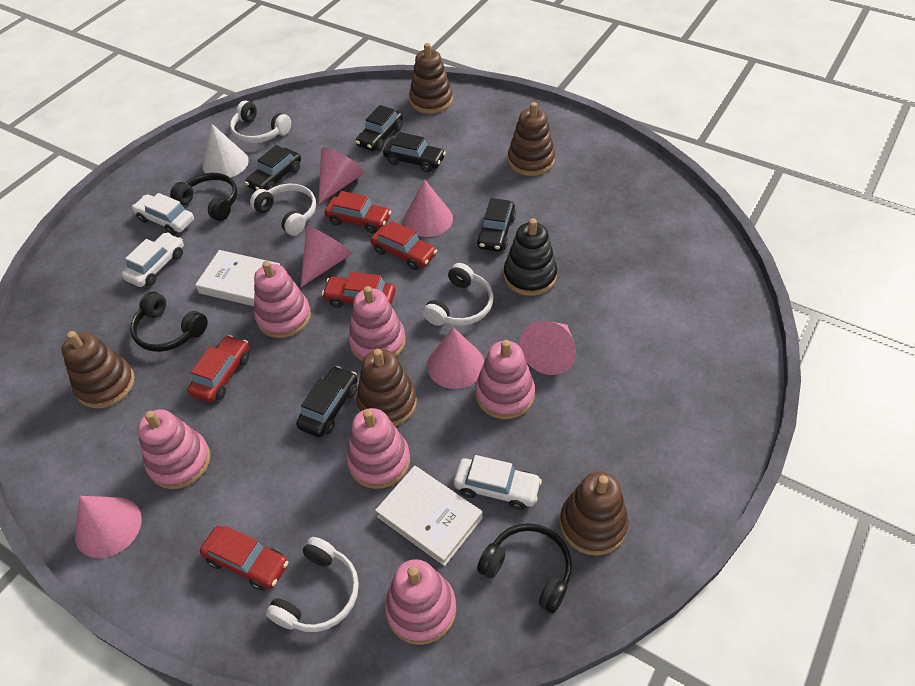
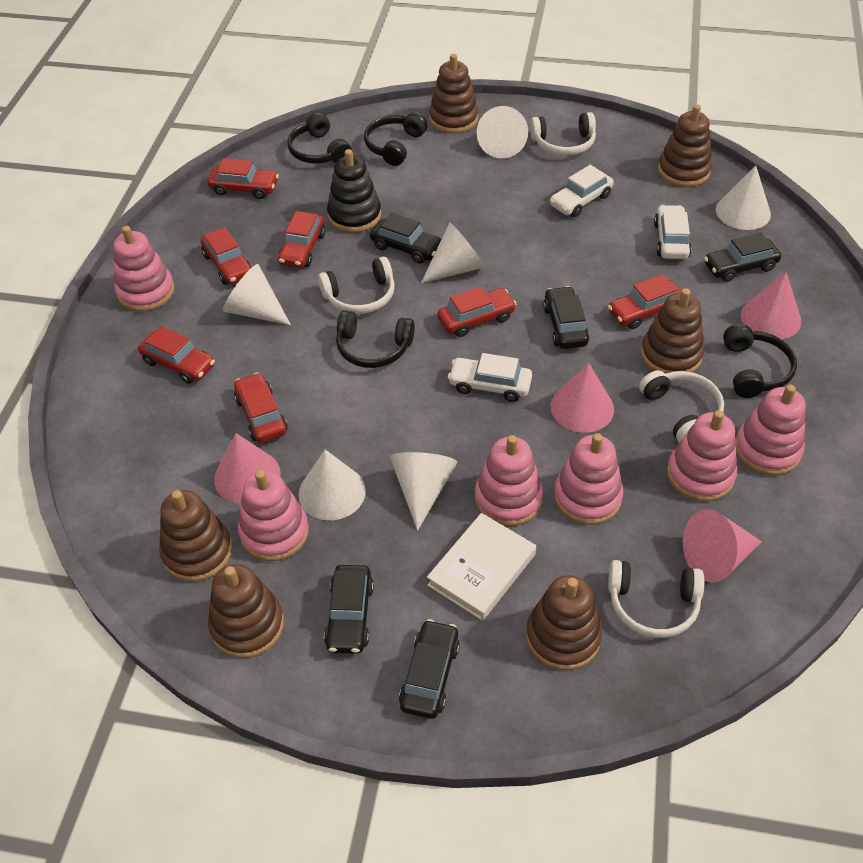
black headphones: 3 -> 4
brown stacking toy: 5 -> 6
pink cone: 6 -> 4
red car: 5 -> 7
white book: 2 -> 1
white cone: 1 -> 6

